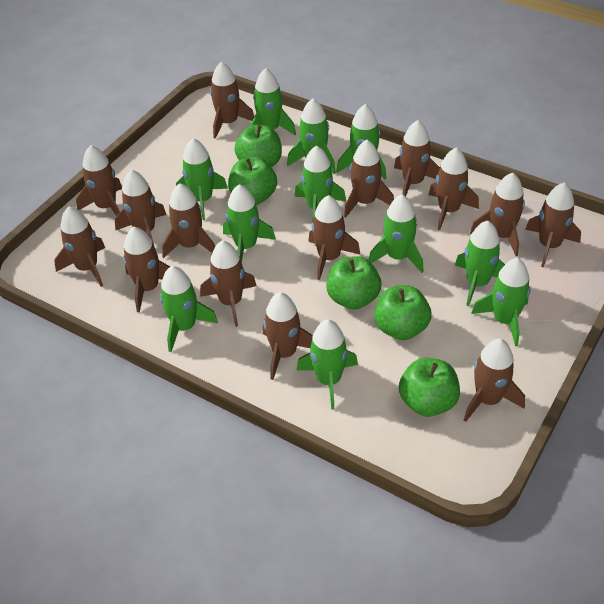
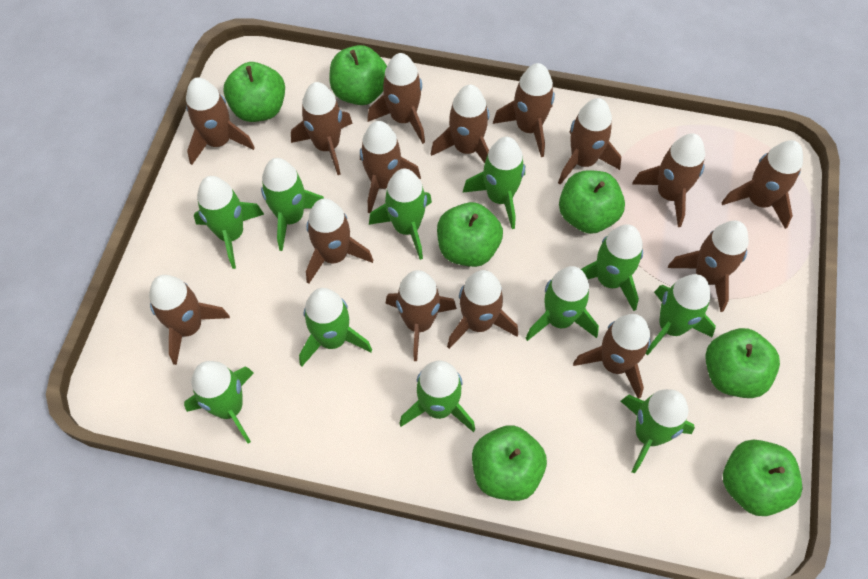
green apple: 5 -> 7

